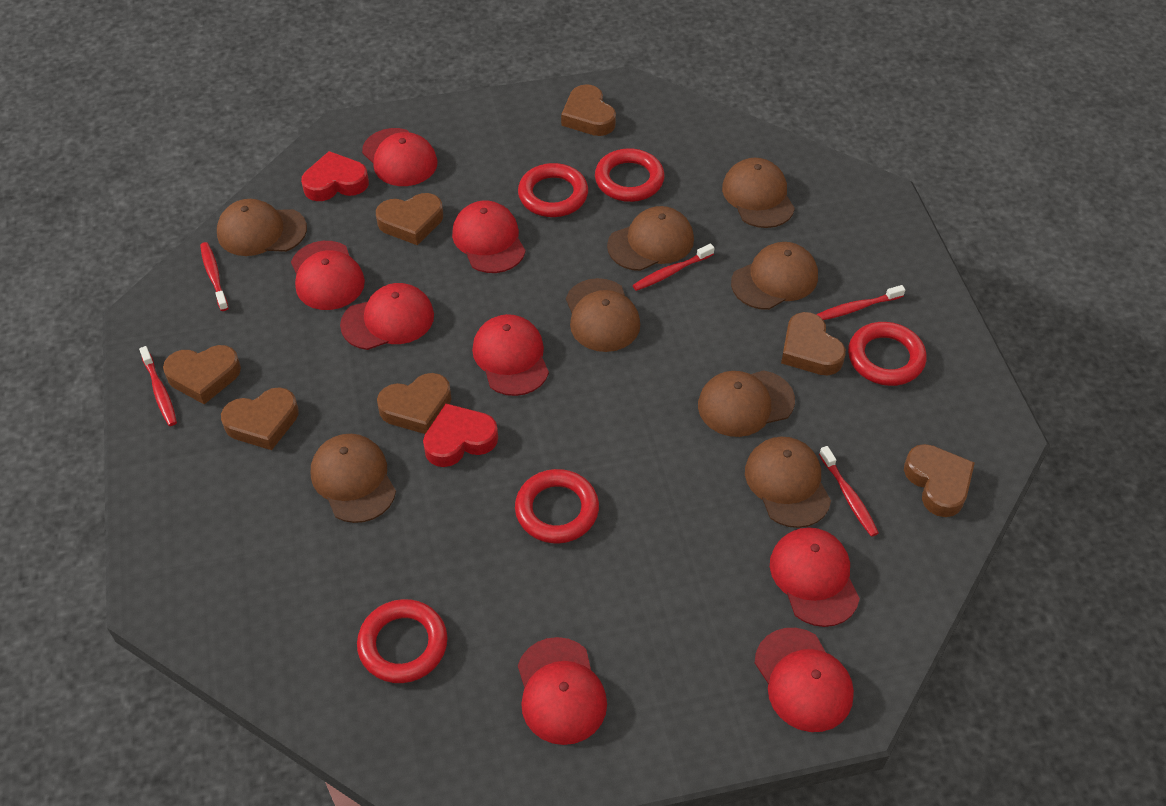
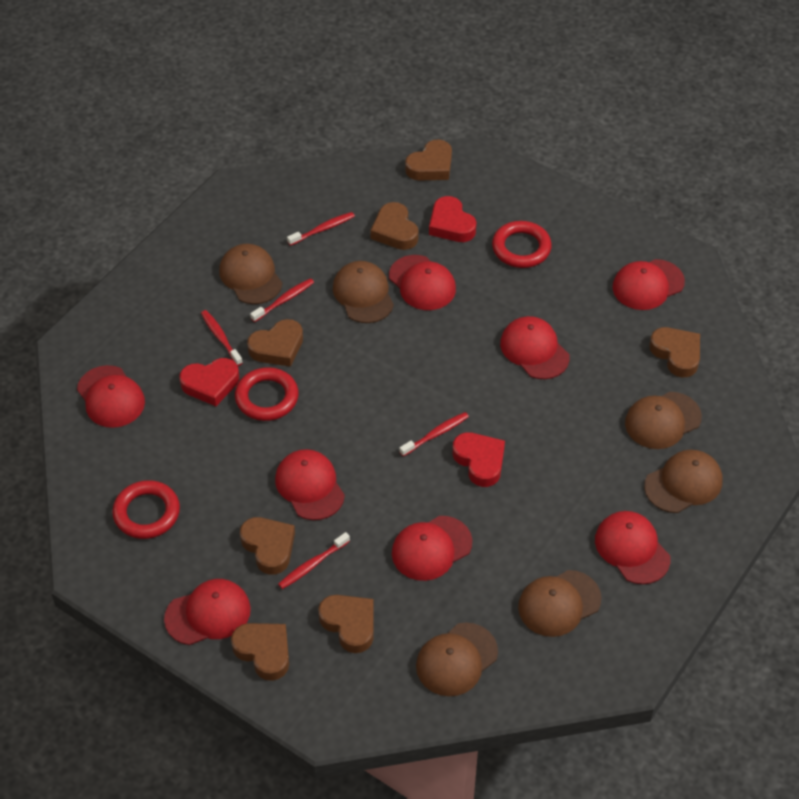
brown cap: 8 -> 6
red heart: 2 -> 3
red ring: 5 -> 3

